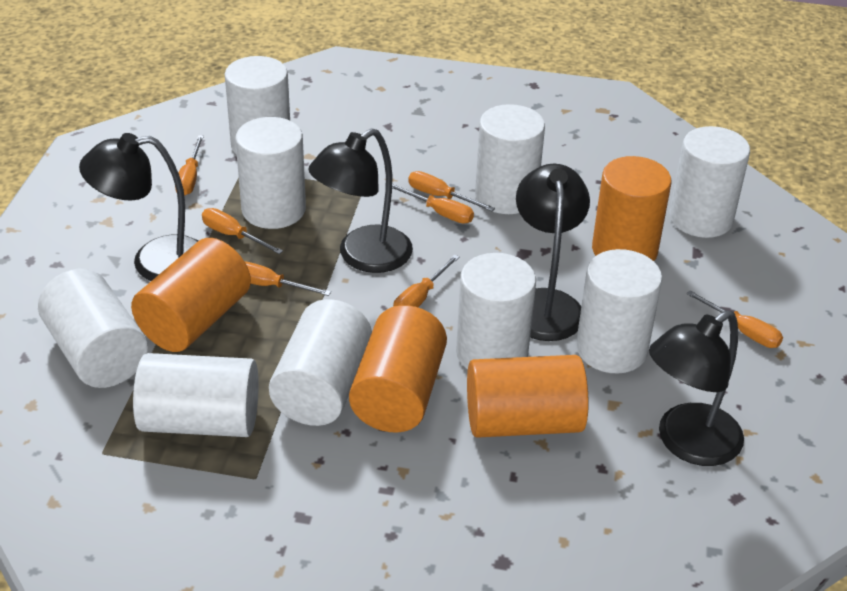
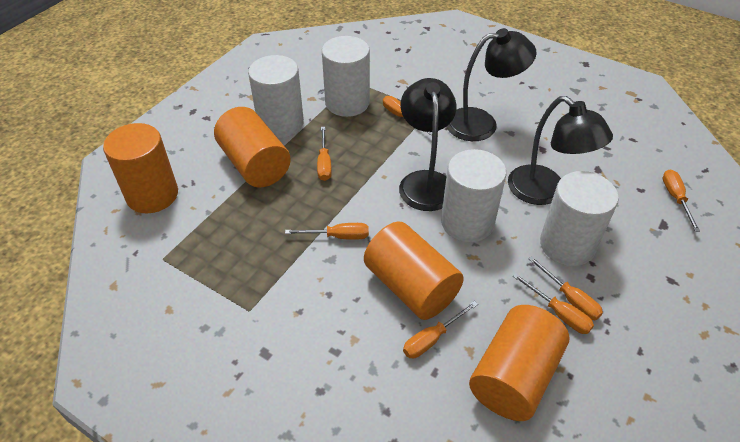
black lamp: 4 -> 3
white cylinder: 9 -> 4

